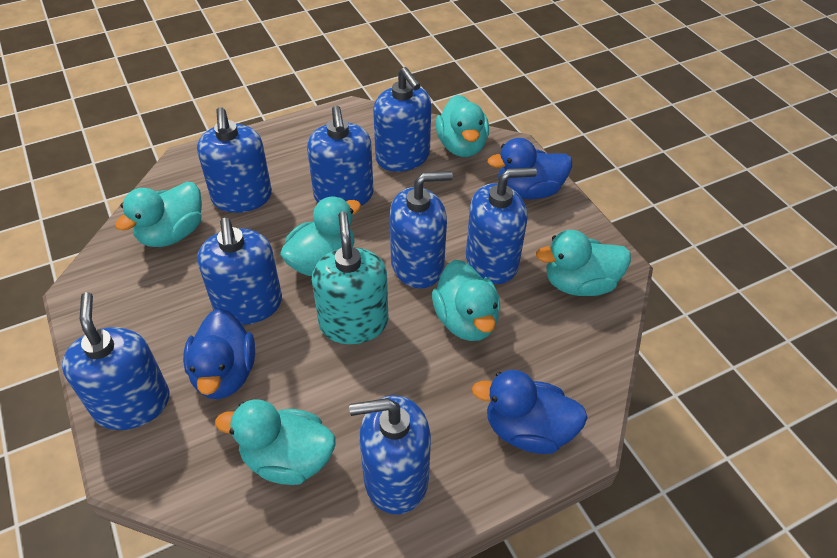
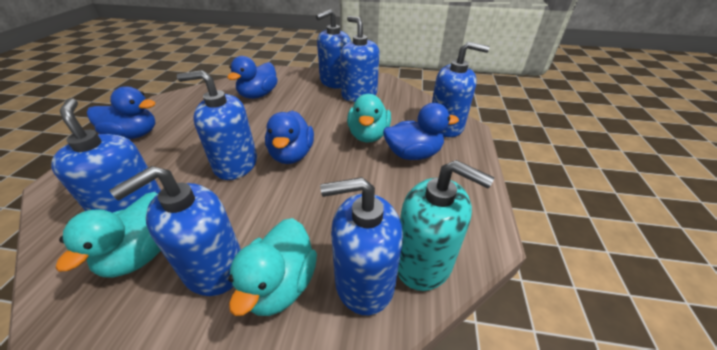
blue duck: 3 -> 4
blue soap dispenser: 8 -> 7
turquoise duck: 6 -> 3

